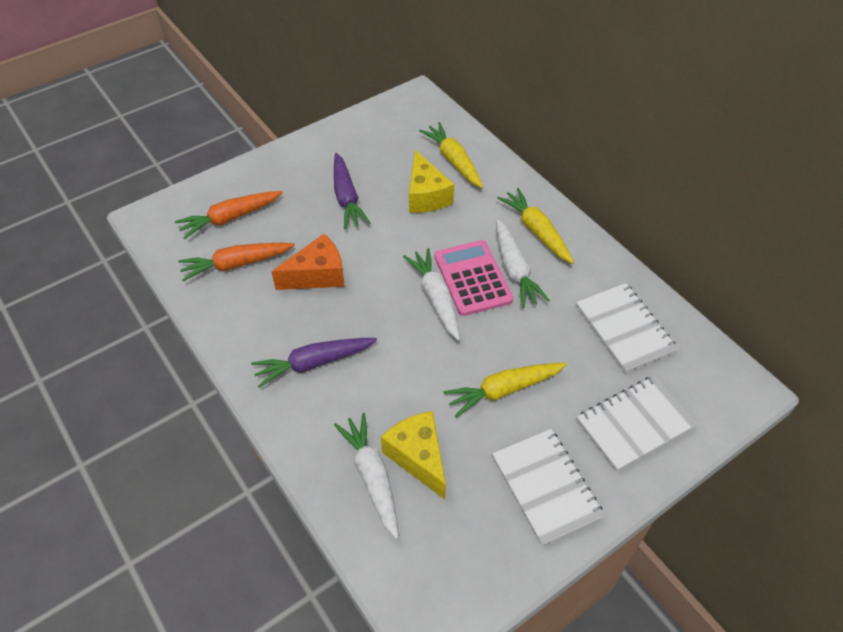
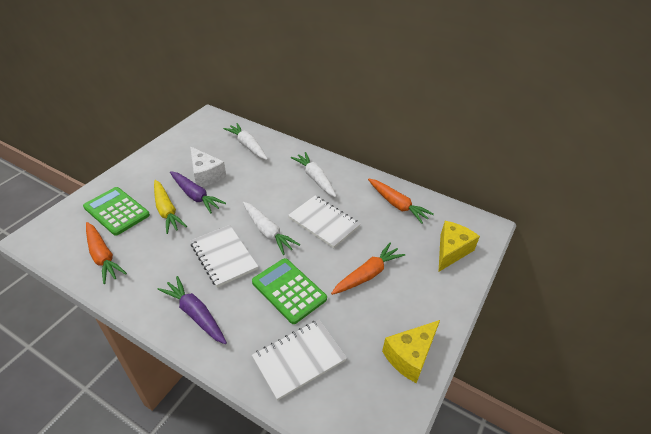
green calculator: 0 -> 2
orange carrot: 2 -> 3
orange cheese: 1 -> 0
pink calculator: 1 -> 0
white cheese: 0 -> 1
yellow carrot: 3 -> 1

